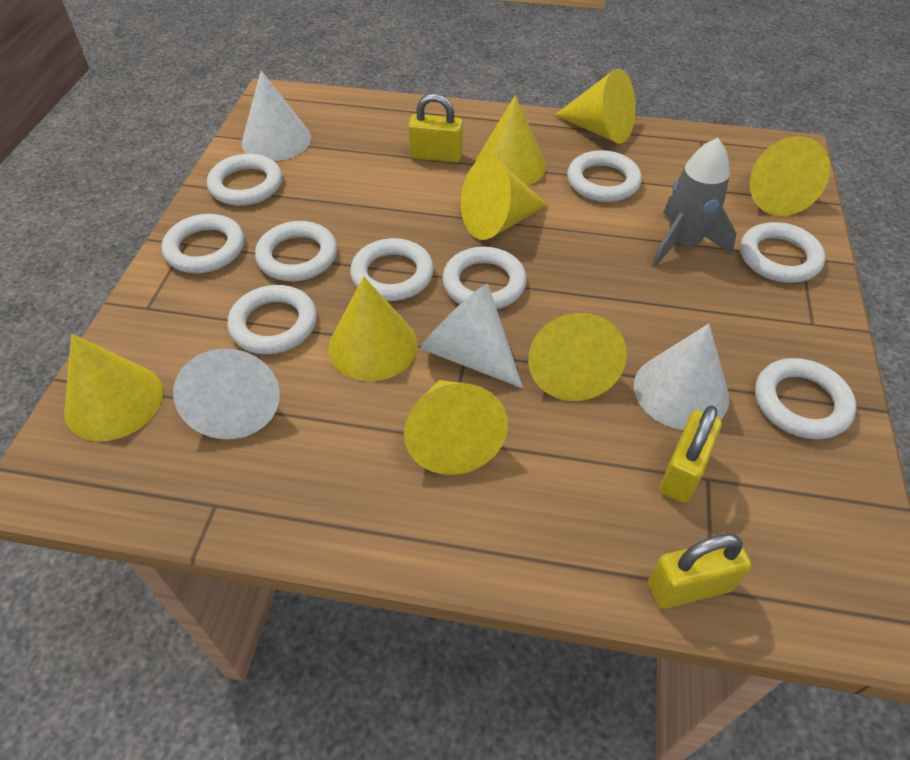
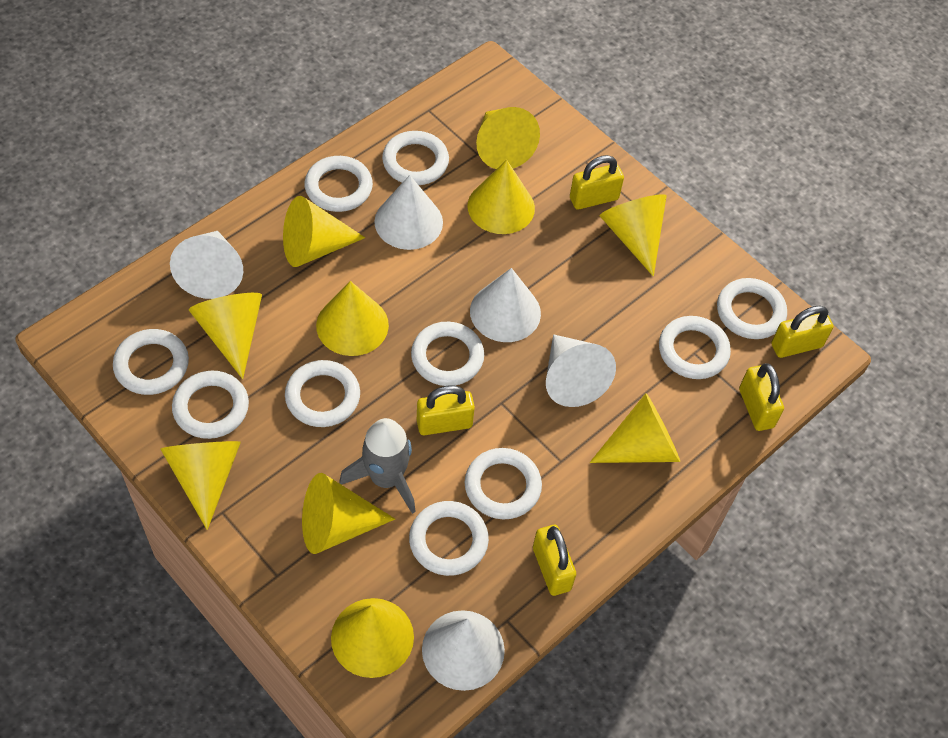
white cone: 4 -> 5
white ring: 9 -> 10
yellow cone: 8 -> 10
yellow padlock: 3 -> 5

